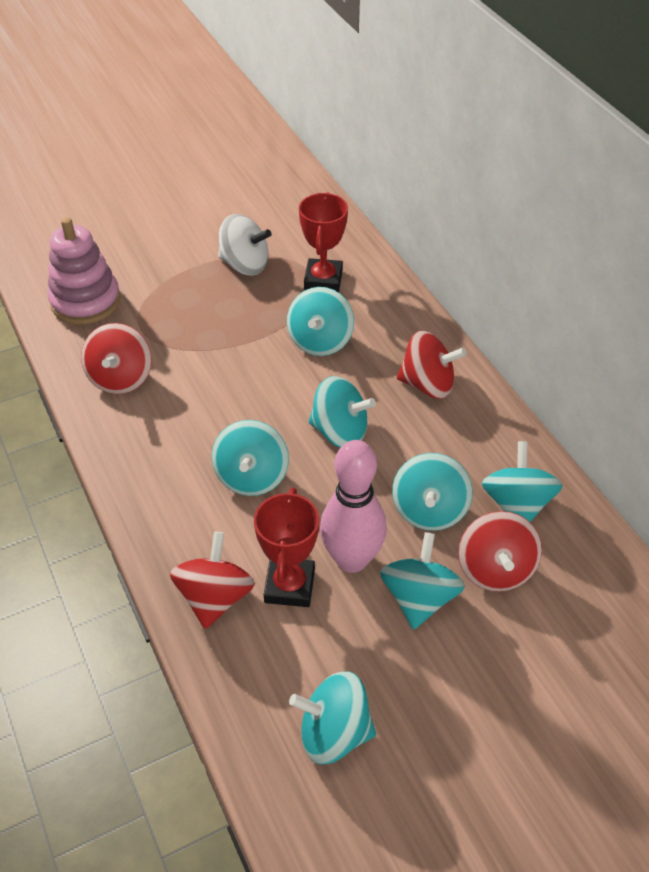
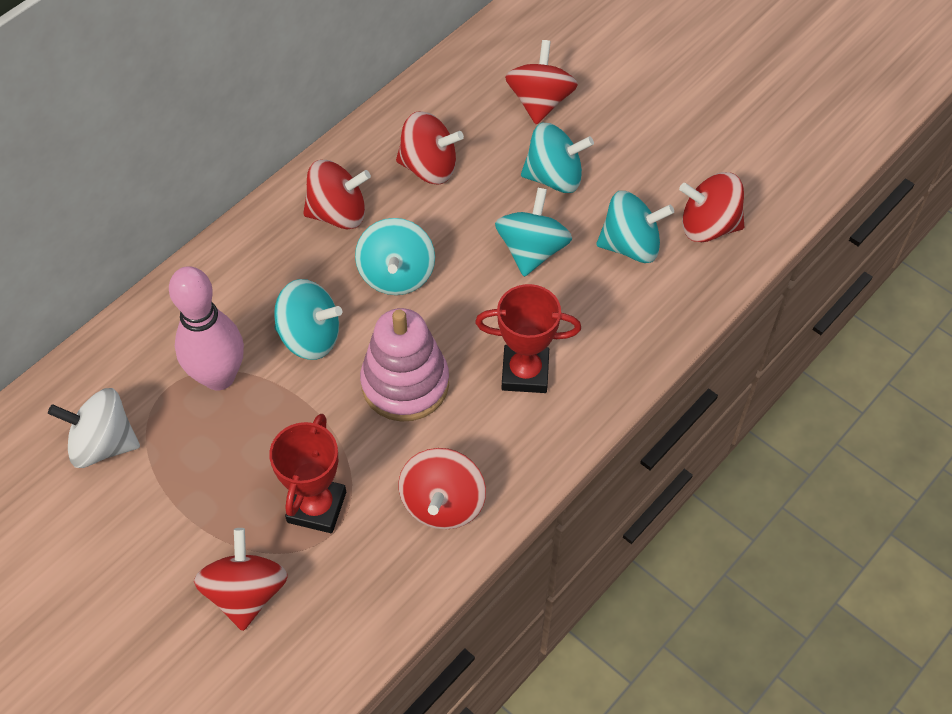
red spinning top: 4 -> 6
turquoise spinning top: 7 -> 5

